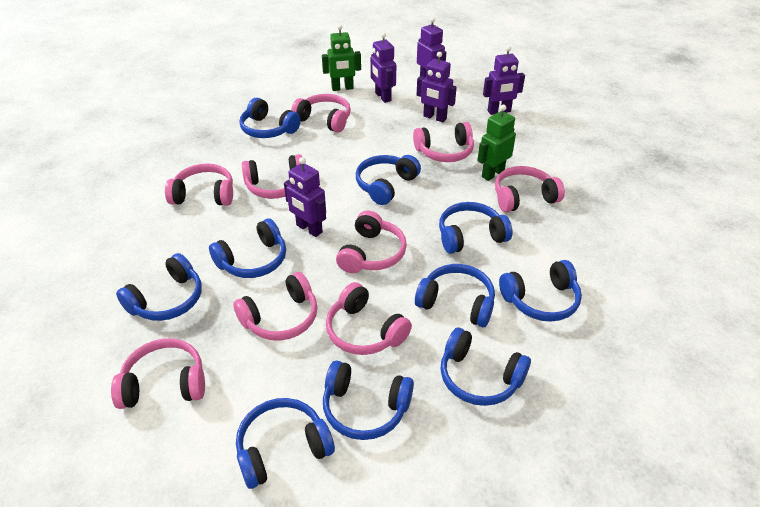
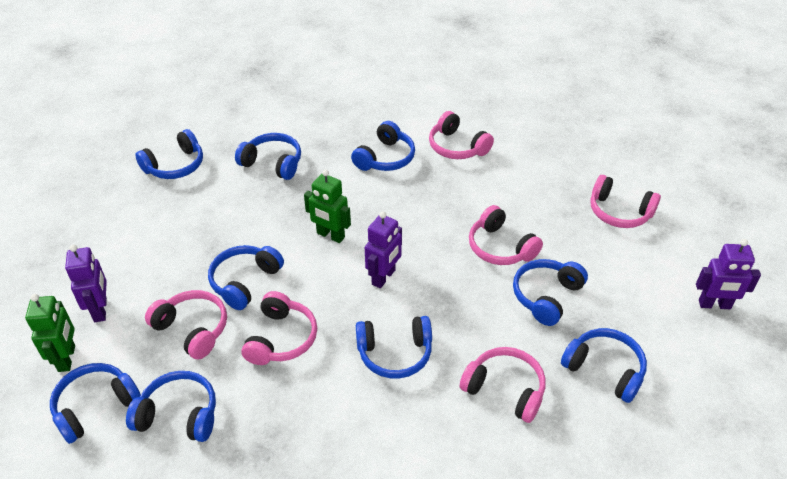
blue headphones: 10 -> 9
pink headphones: 9 -> 6
purple robot: 5 -> 3

